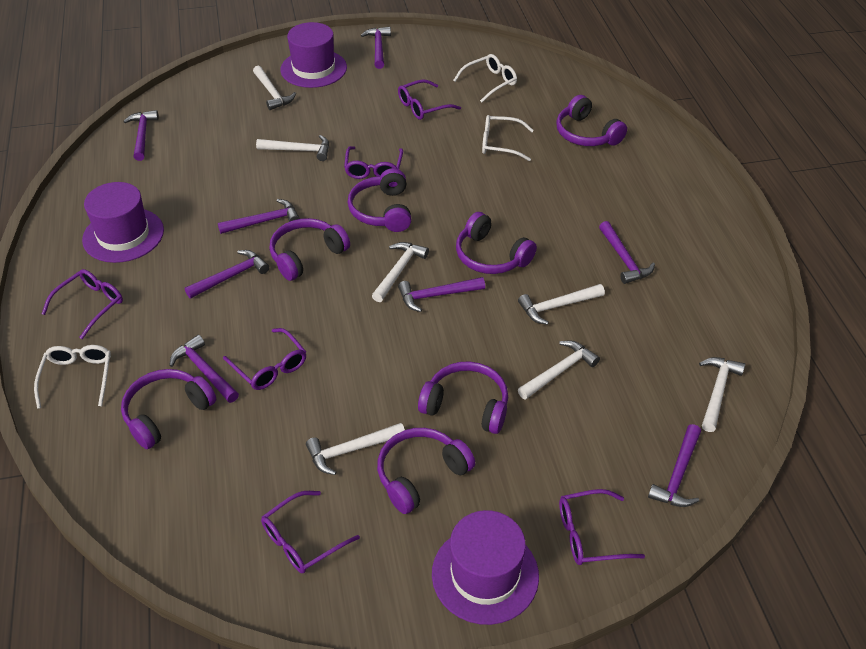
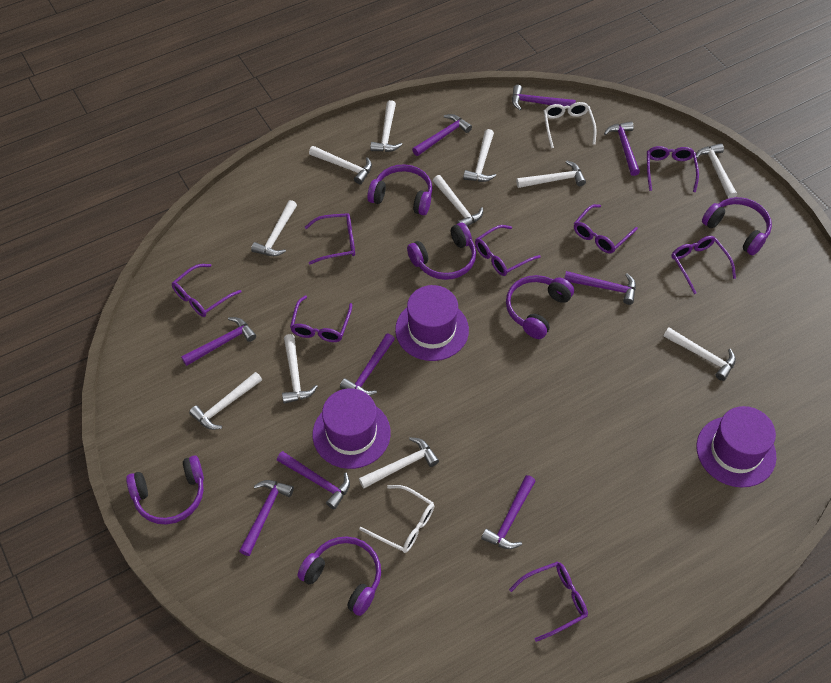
purple glasses: 6 -> 8
purple hammer: 8 -> 9
purple headphones: 7 -> 6
white glasses: 3 -> 2
white hammer: 7 -> 11

